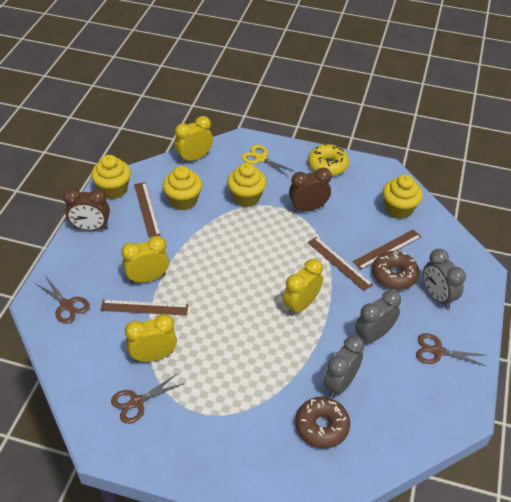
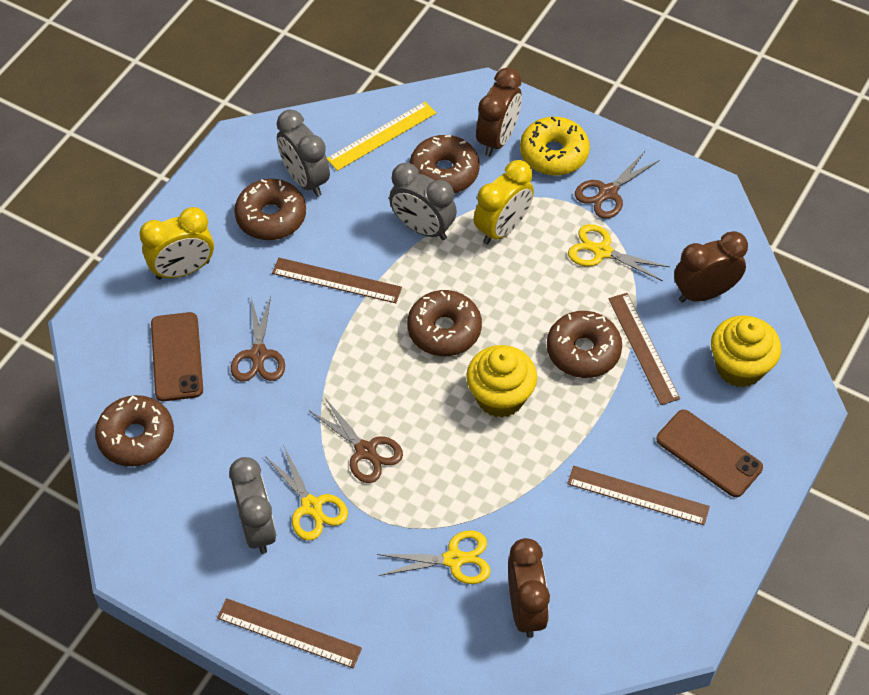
brown clock: 2 -> 3
brown donut: 2 -> 5
brown phone: 0 -> 2
yellow clock: 4 -> 2
yellow cupcake: 4 -> 2
yellow ruler: 0 -> 1
yellow scissors: 1 -> 3

